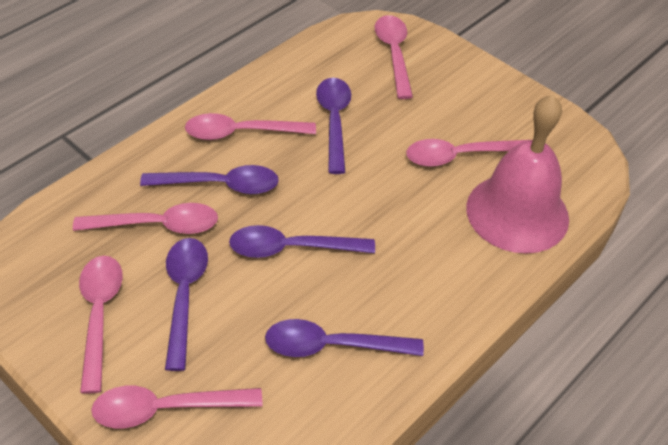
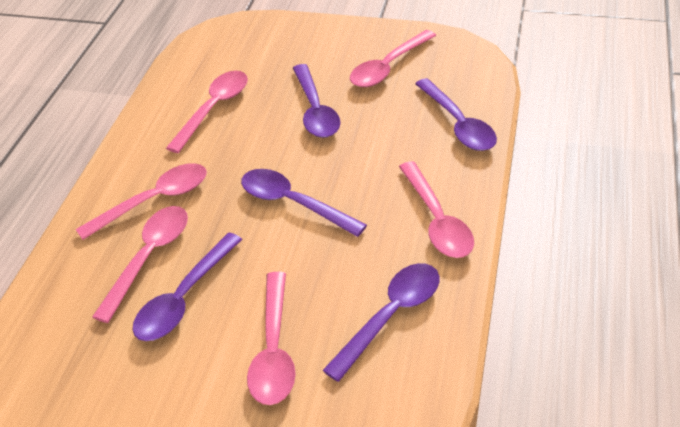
pink bell: 1 -> 0

